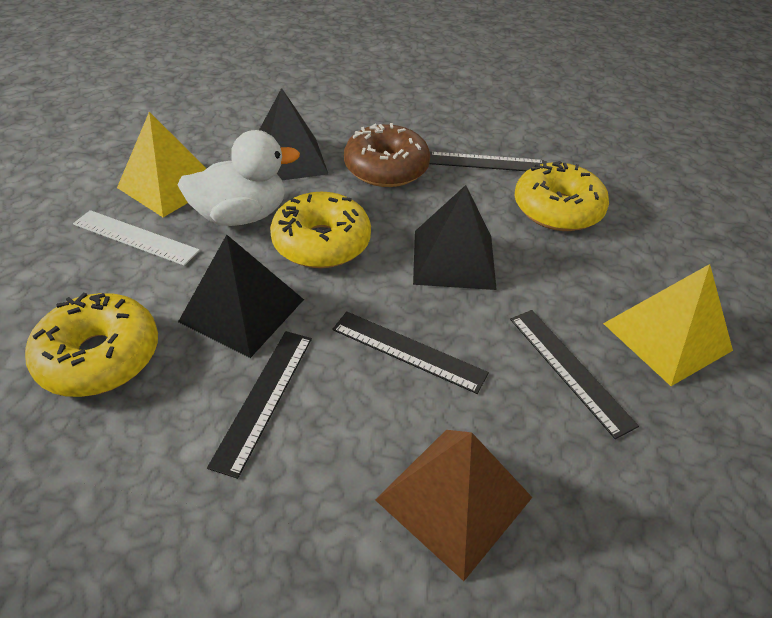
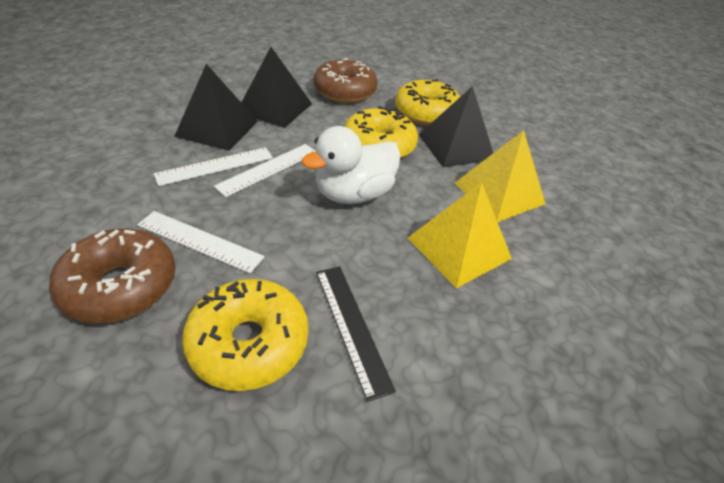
black ruler: 4 -> 1
brown donut: 1 -> 2
brown pyramid: 1 -> 0
white ruler: 1 -> 3

